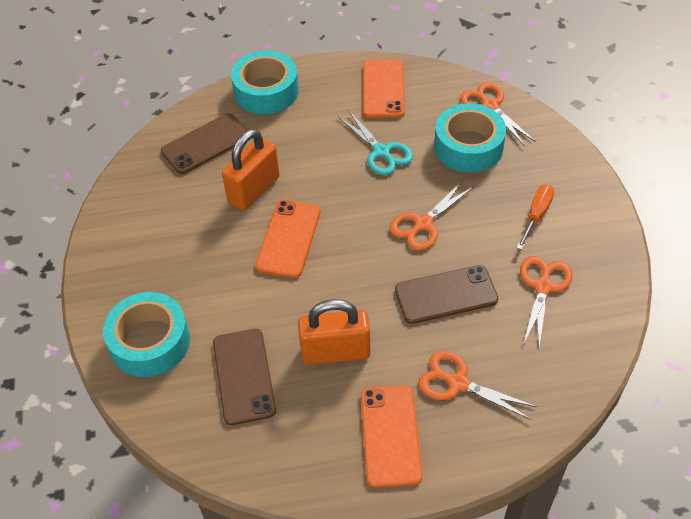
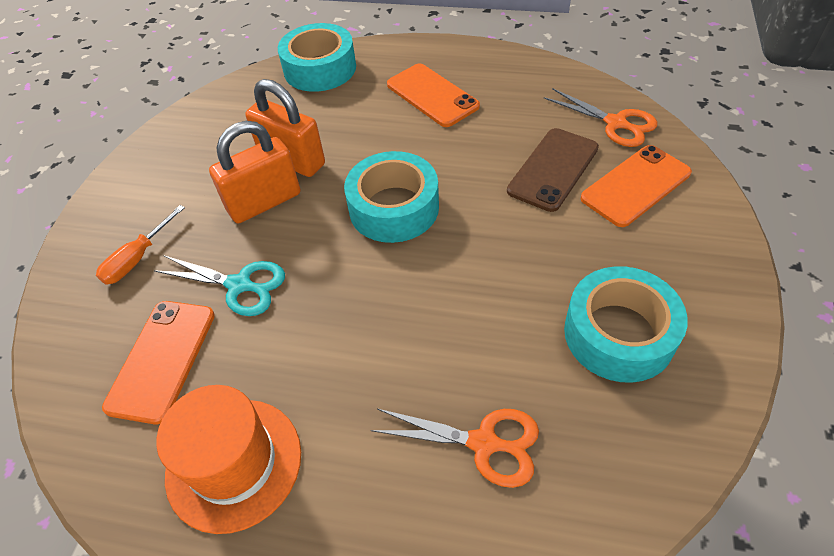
brown phone: 3 -> 1
orange hat: 0 -> 1
orange scissors: 4 -> 2

